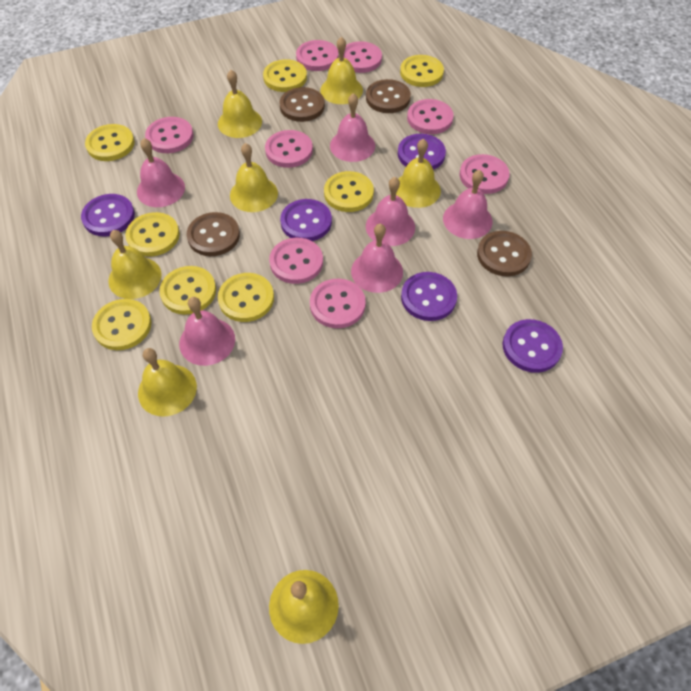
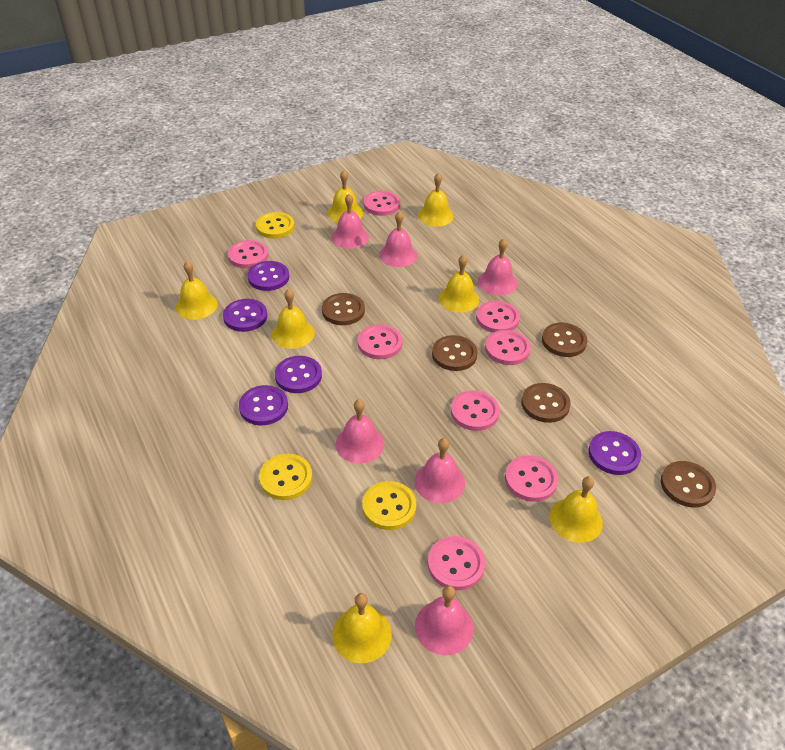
brown button: 4 -> 5
yellow button: 8 -> 3

